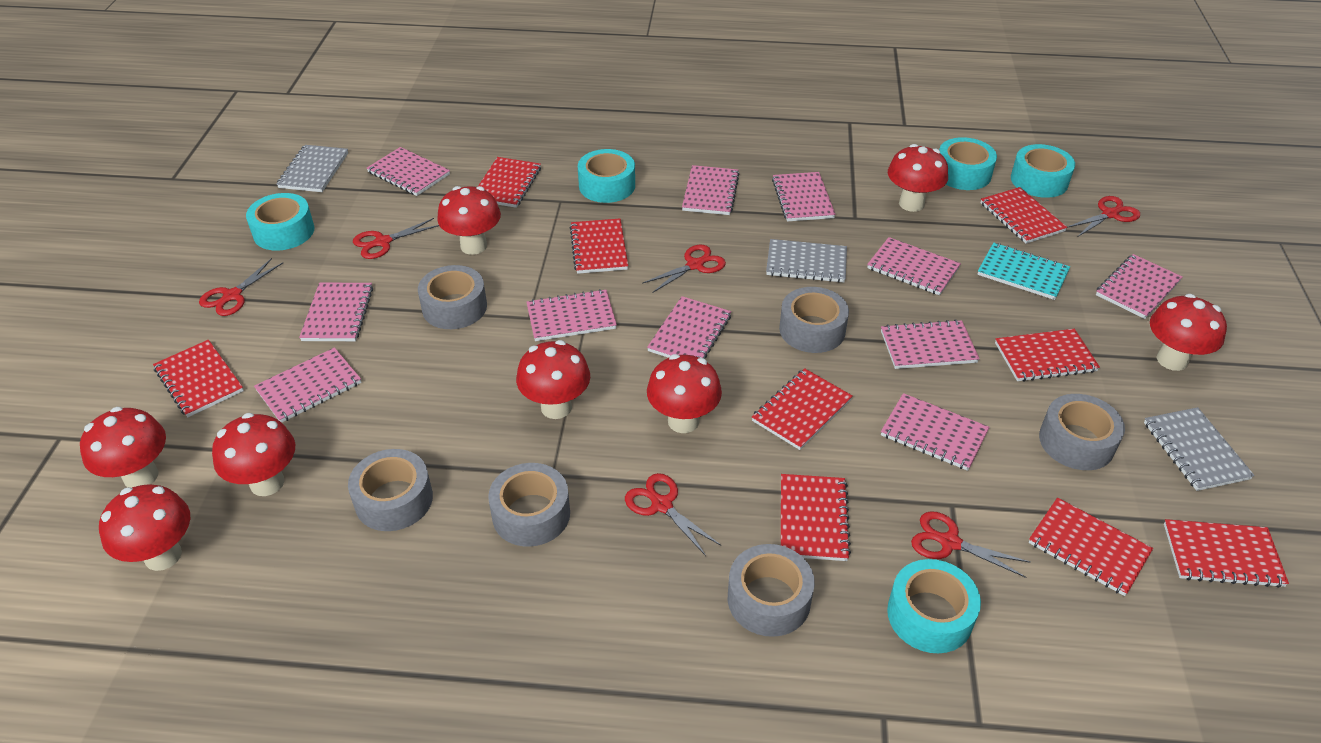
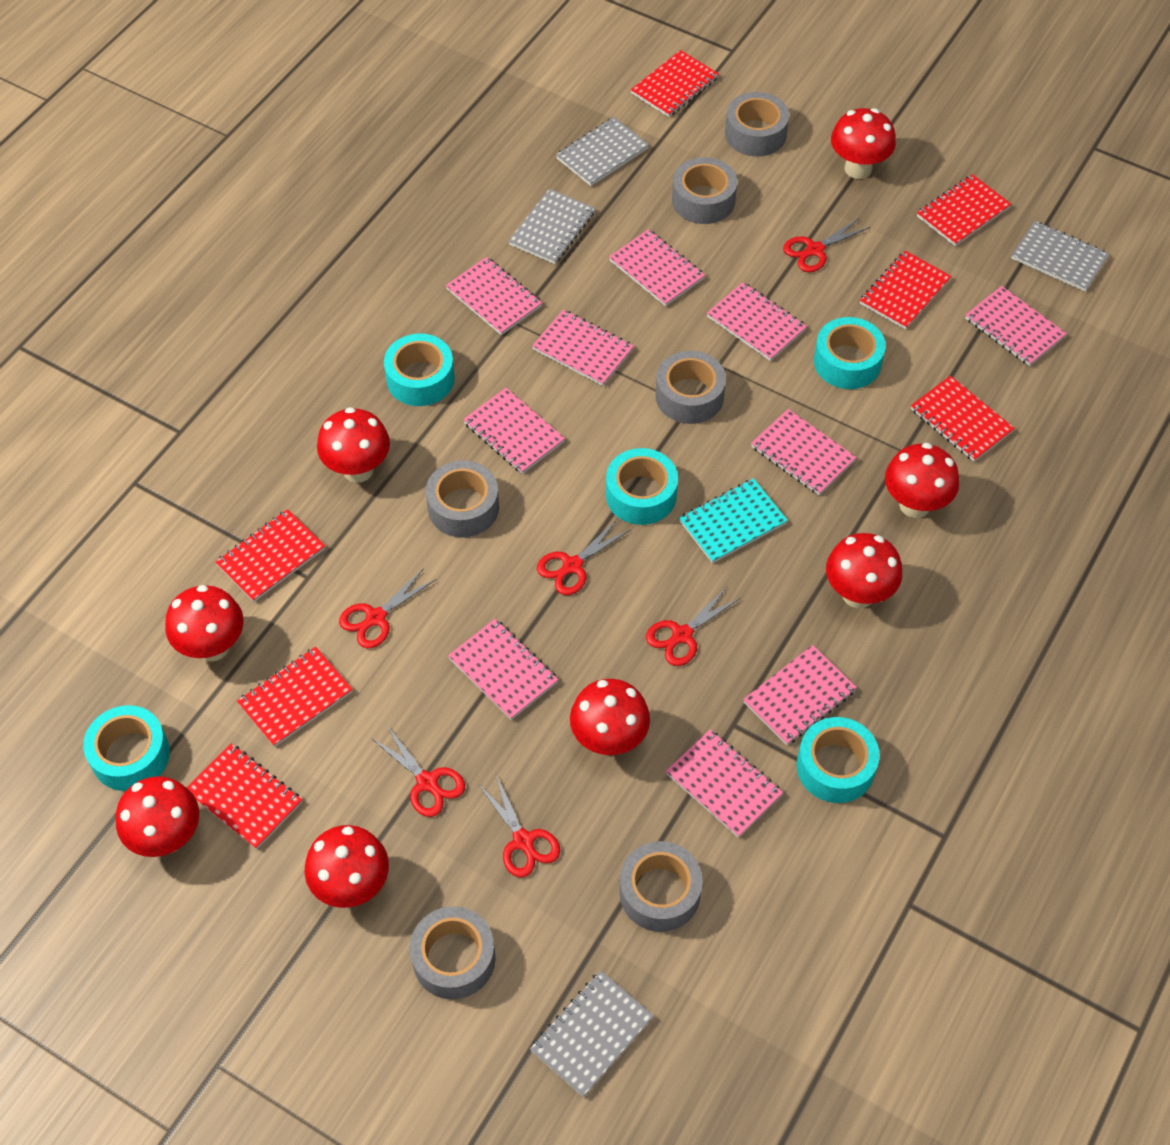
grey notebook: 3 -> 4
pink notebook: 11 -> 10
red notebook: 9 -> 7

